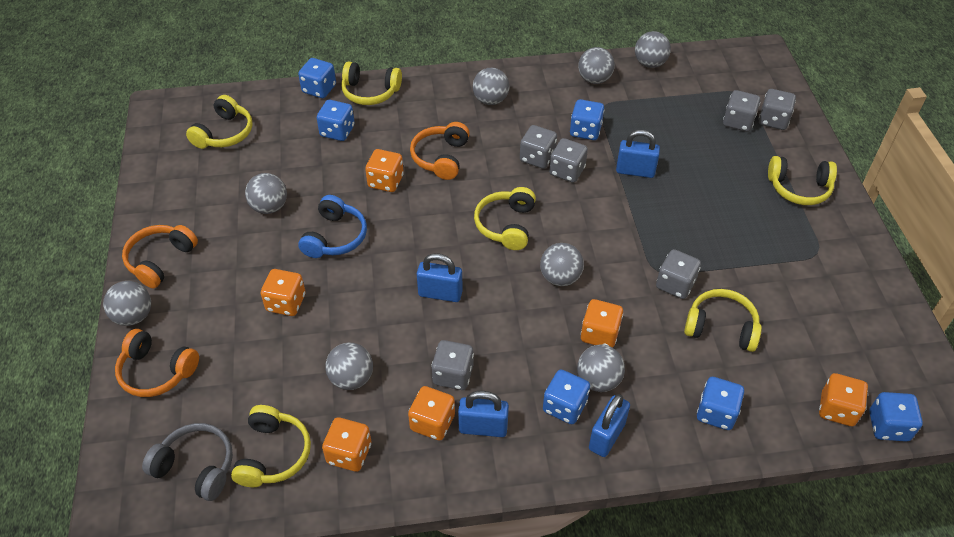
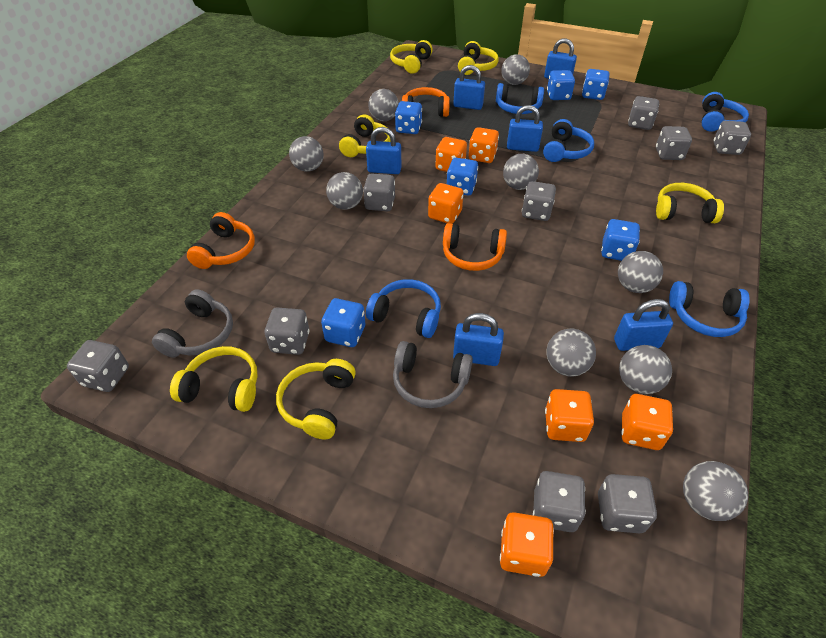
blue headphones: 1 -> 5
blue padlock: 4 -> 6
grey ball: 8 -> 9
grey dice: 6 -> 9
grey headphones: 1 -> 2

